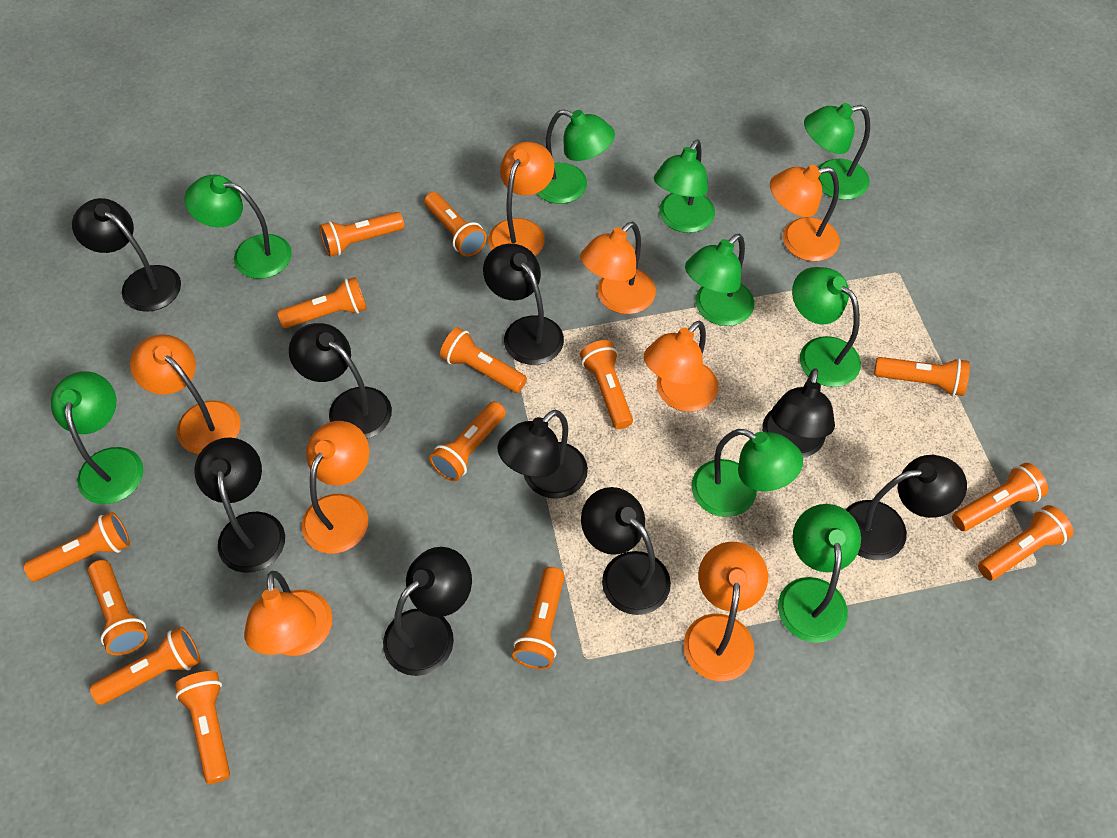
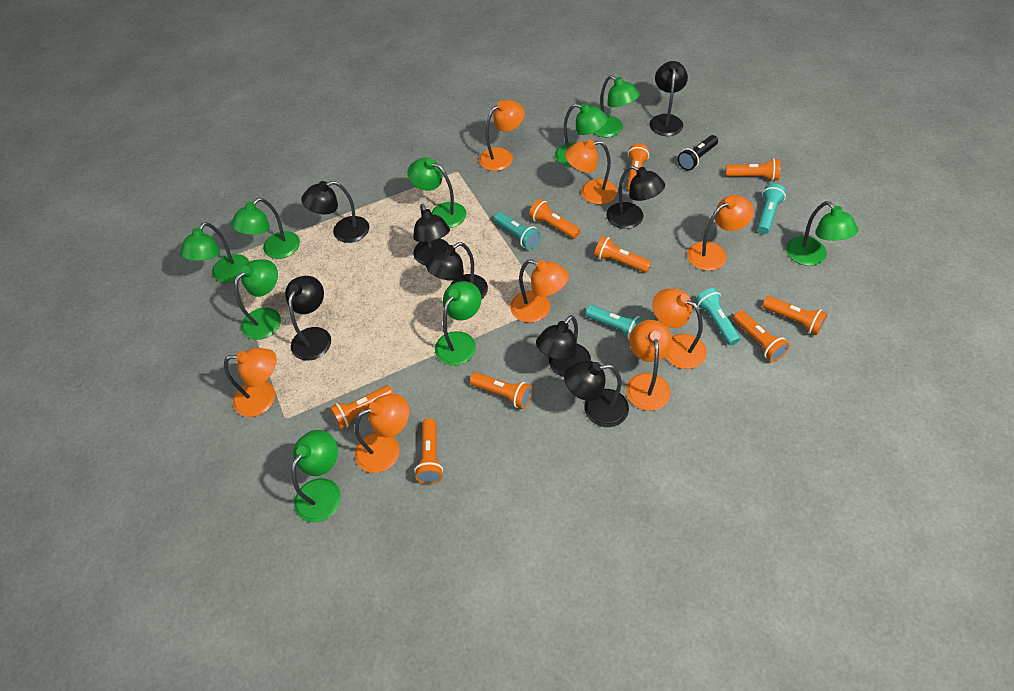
black flashlight: 0 -> 1
black lamp: 9 -> 8
orange flashlight: 14 -> 9
turquoise flashlight: 0 -> 4

